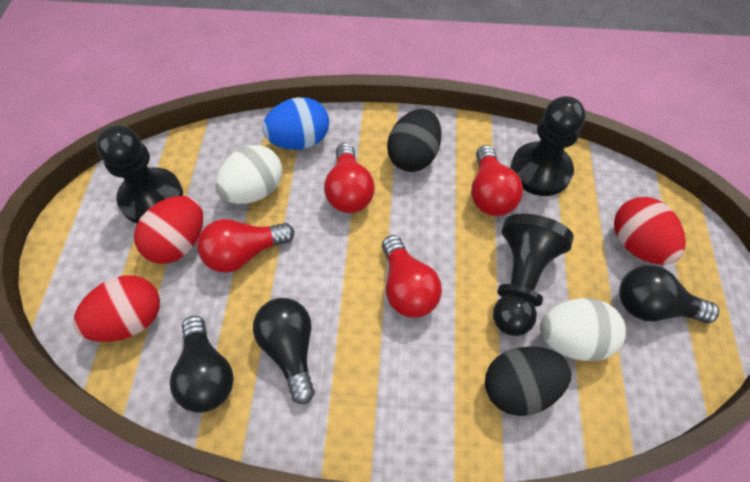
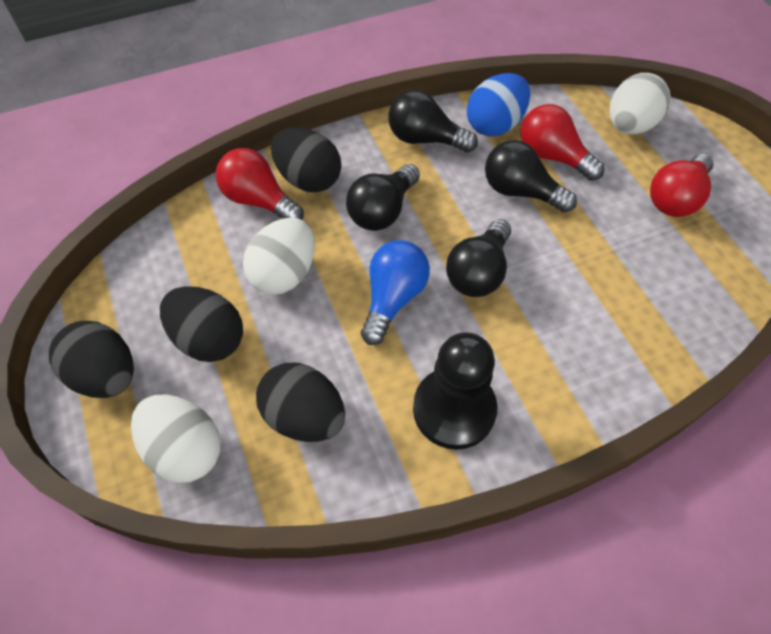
black egg: 2 -> 4
black light bulb: 3 -> 4
black pawn: 3 -> 1
blue light bulb: 0 -> 1
red egg: 3 -> 0
red light bulb: 4 -> 3
white egg: 2 -> 3

